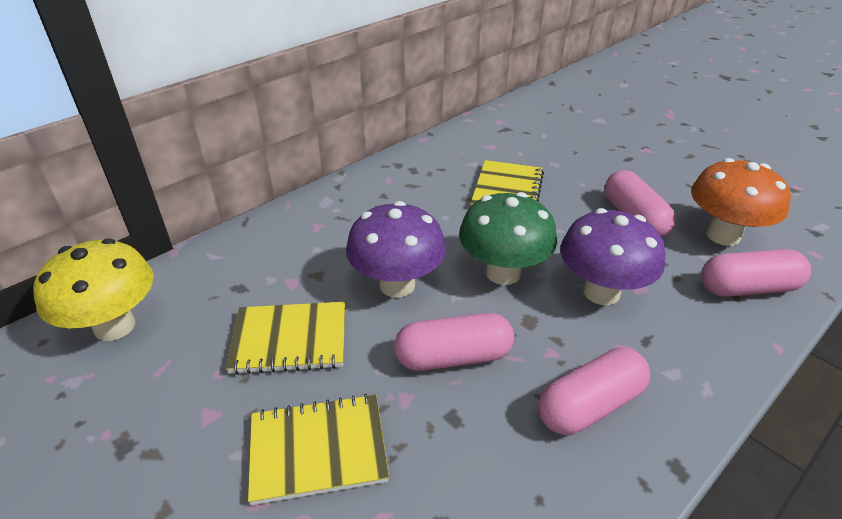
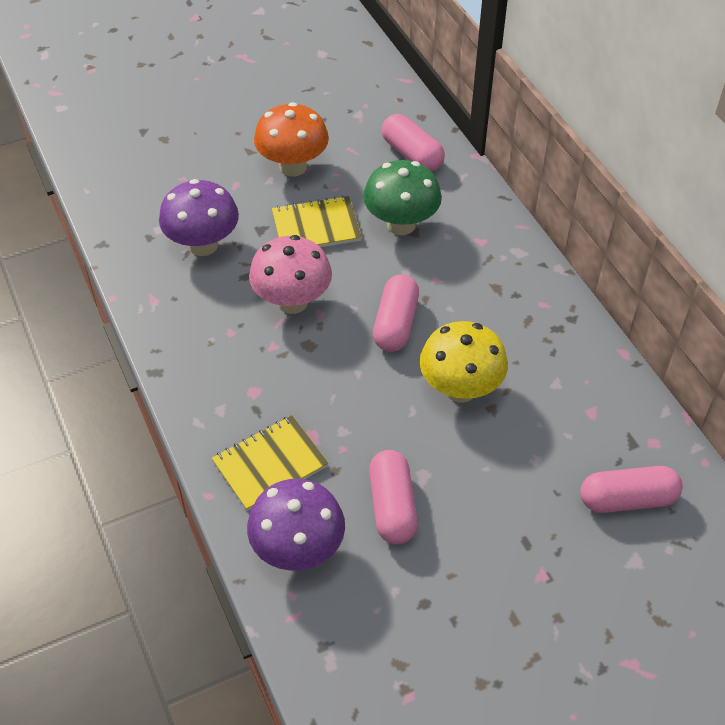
pink mushroom: 0 -> 1
yellow notebook: 3 -> 2

